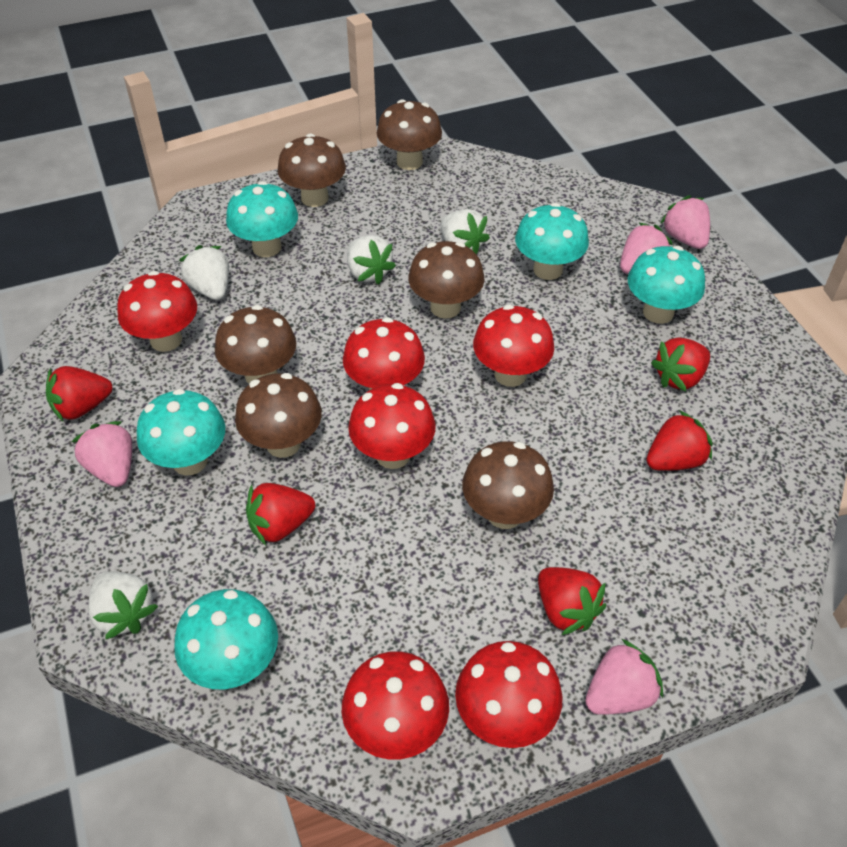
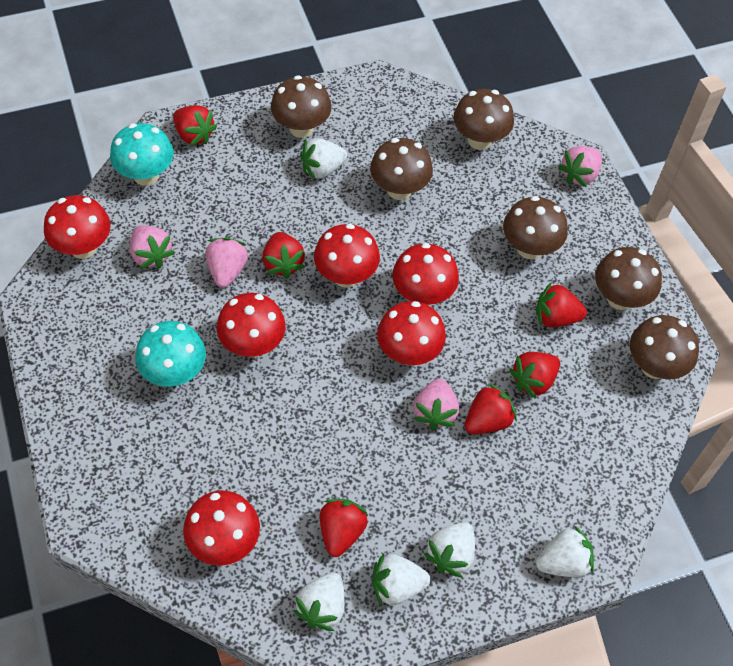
red strawberry: 5 -> 6
turquoise mushroom: 5 -> 2
white strawberry: 4 -> 5

